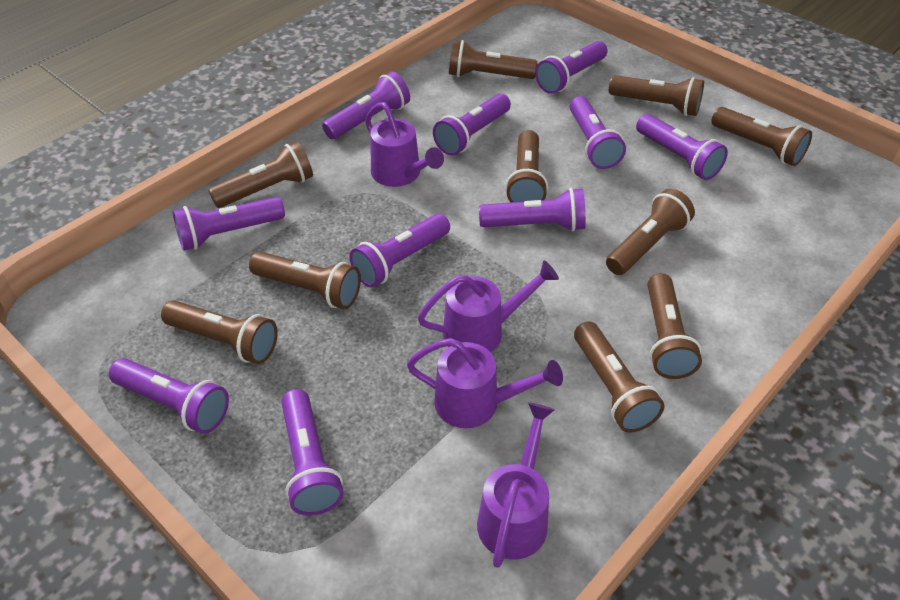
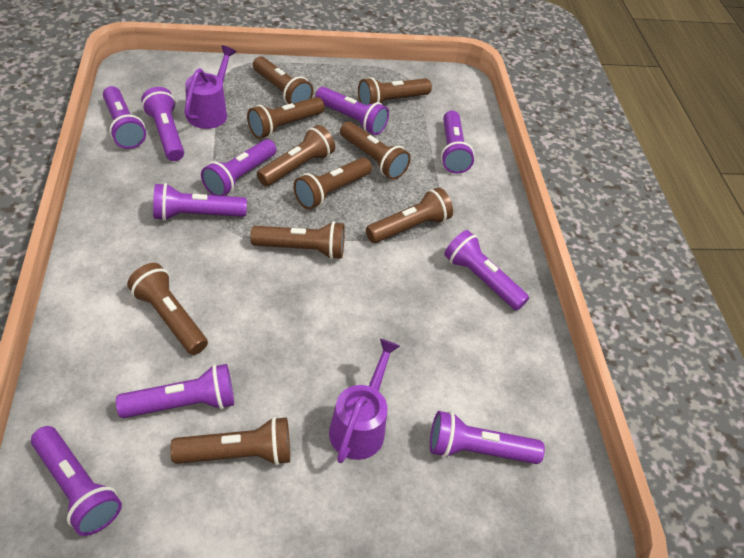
purple watering can: 4 -> 2

